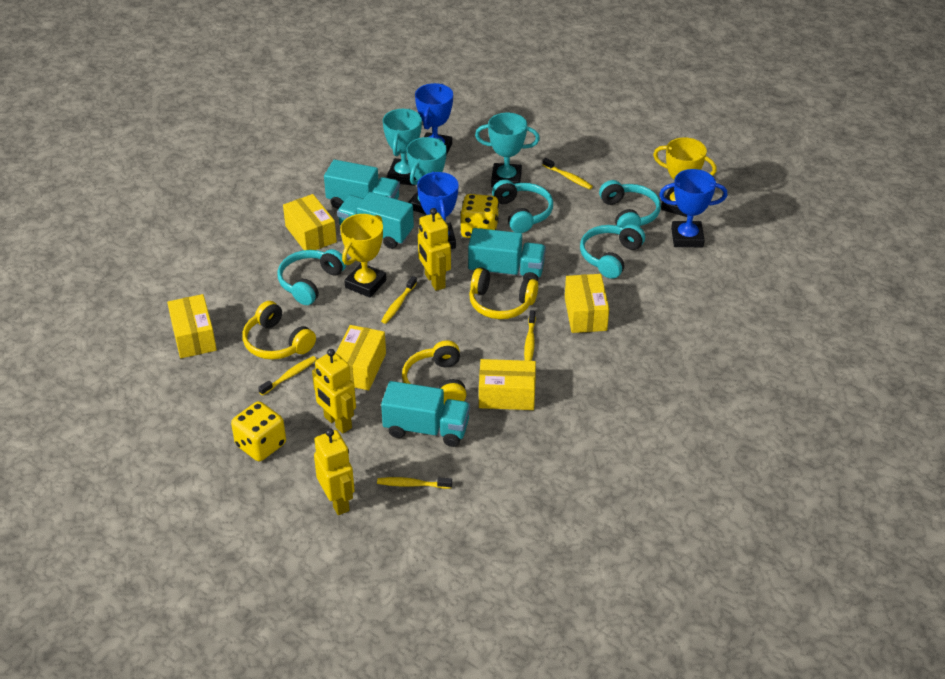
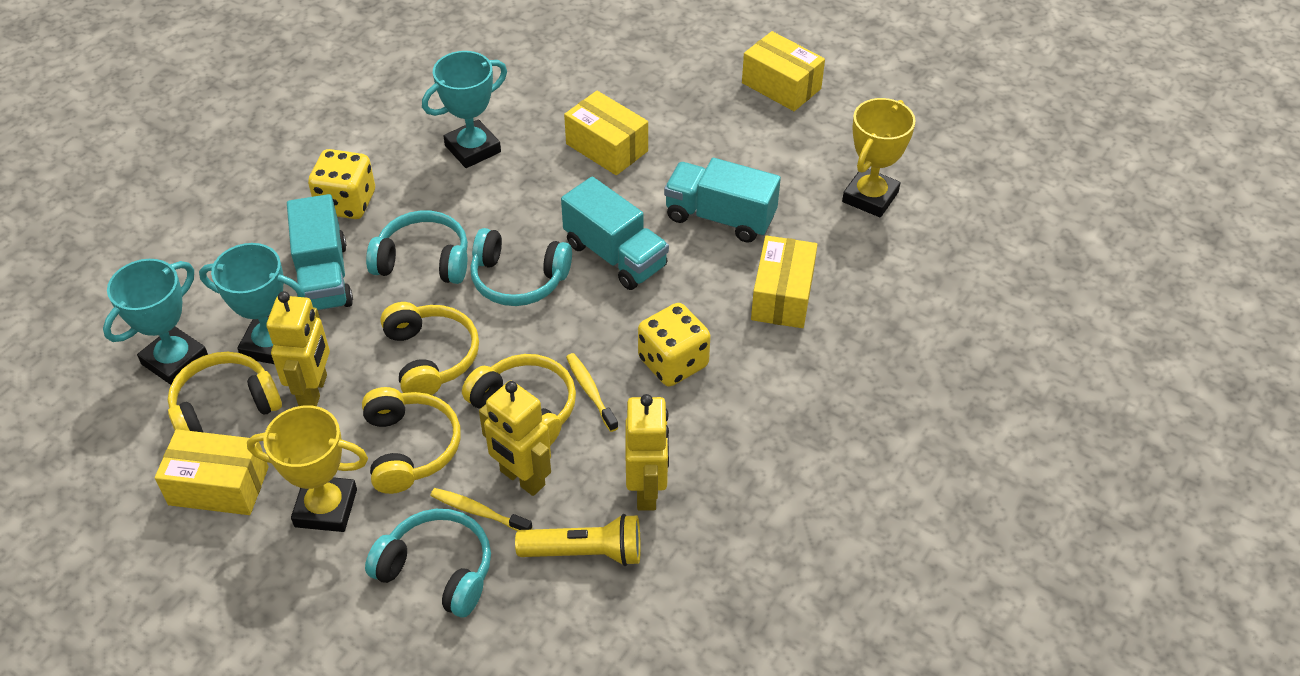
blue trophy: 3 -> 0
turquoise headphones: 4 -> 3
turquoise truck: 4 -> 3
yellow box: 5 -> 4
yellow flashlight: 0 -> 1
yellow headphones: 3 -> 4
yellow toothbrush: 5 -> 2

